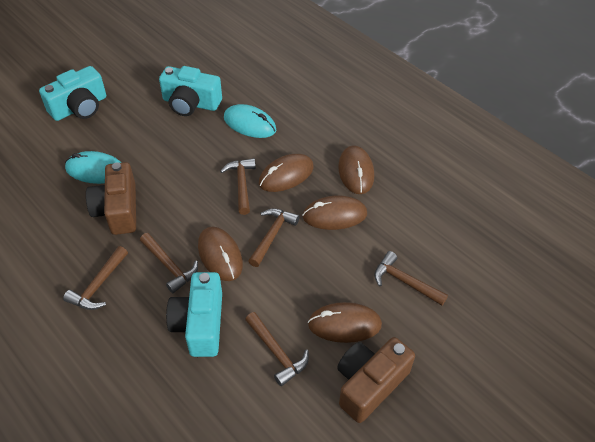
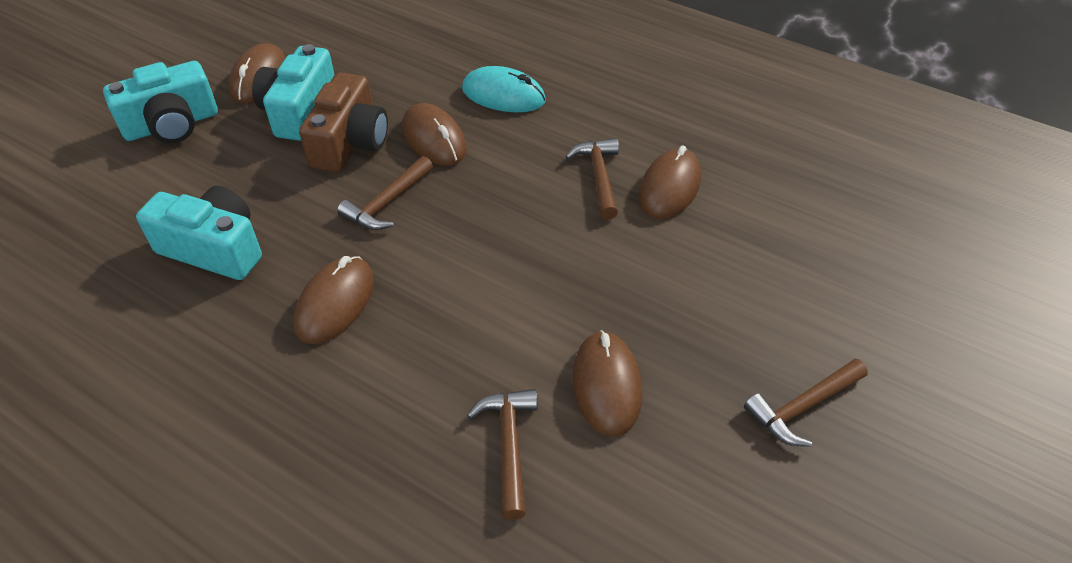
brown camera: 2 -> 1
brown hammer: 6 -> 4
turquoise mouse: 2 -> 1

